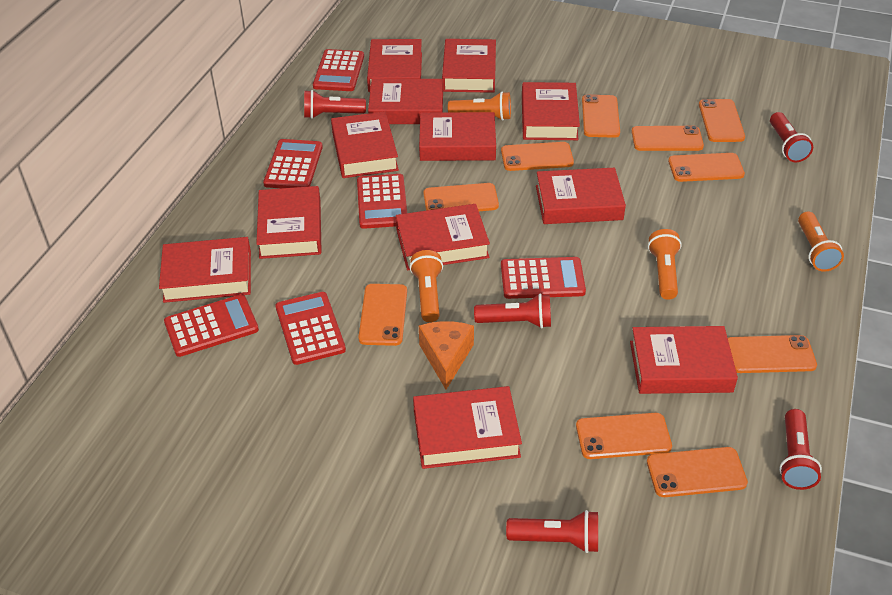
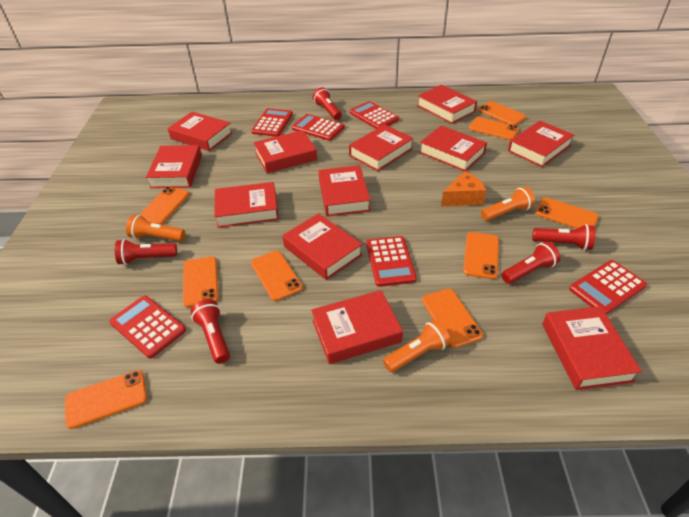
orange flashlight: 4 -> 3
orange phone: 10 -> 9

